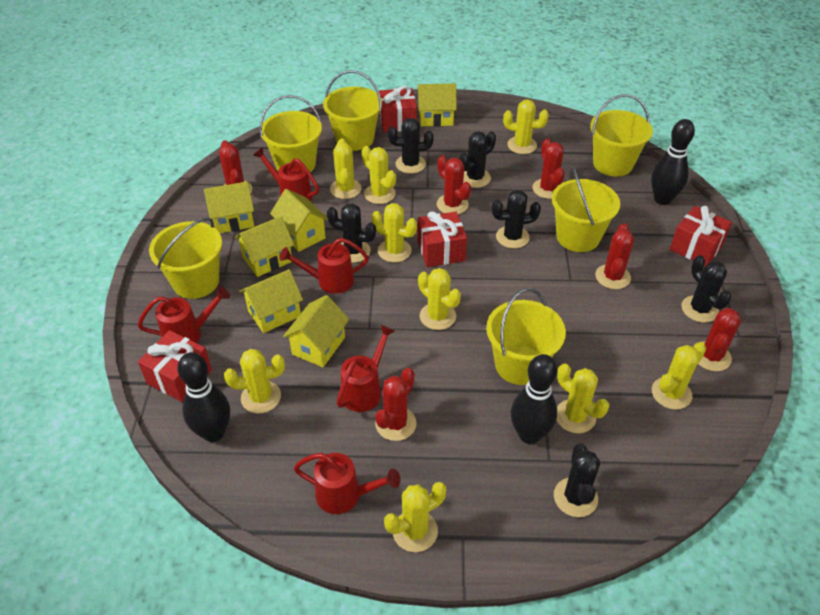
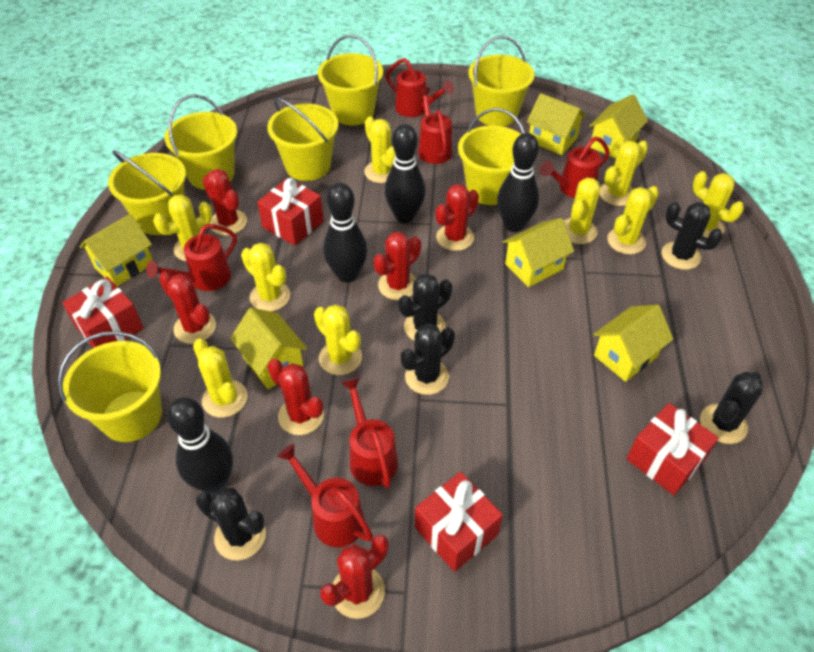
black bowling pin: 3 -> 4
black cactus: 6 -> 5
red watering can: 5 -> 6
yellow bucket: 6 -> 7

